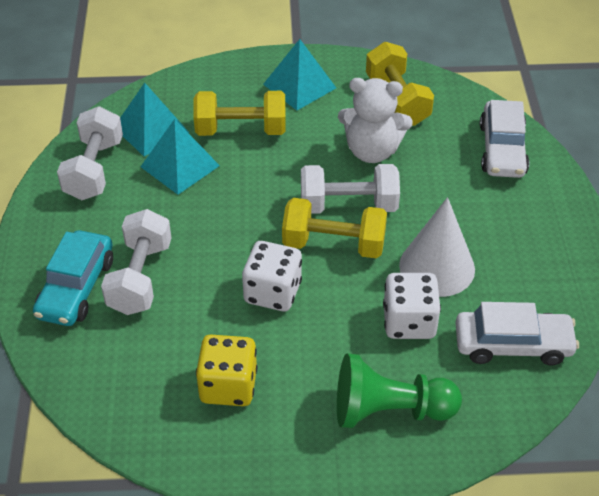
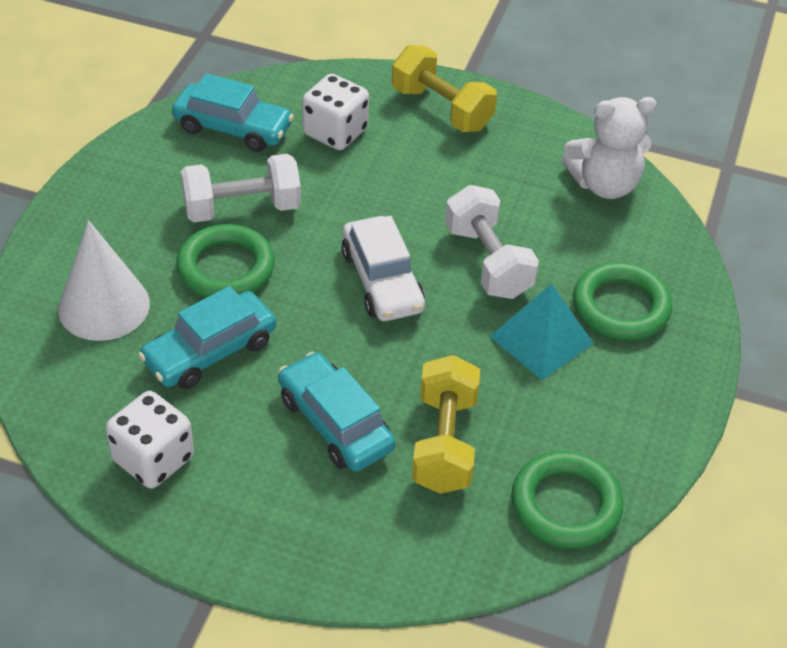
green pawn: 1 -> 0
green ring: 0 -> 3
turquoise car: 1 -> 3
turquoise pyramid: 3 -> 1
white car: 2 -> 1
white dumbbell: 3 -> 2
yellow dice: 1 -> 0
yellow dumbbell: 3 -> 2

